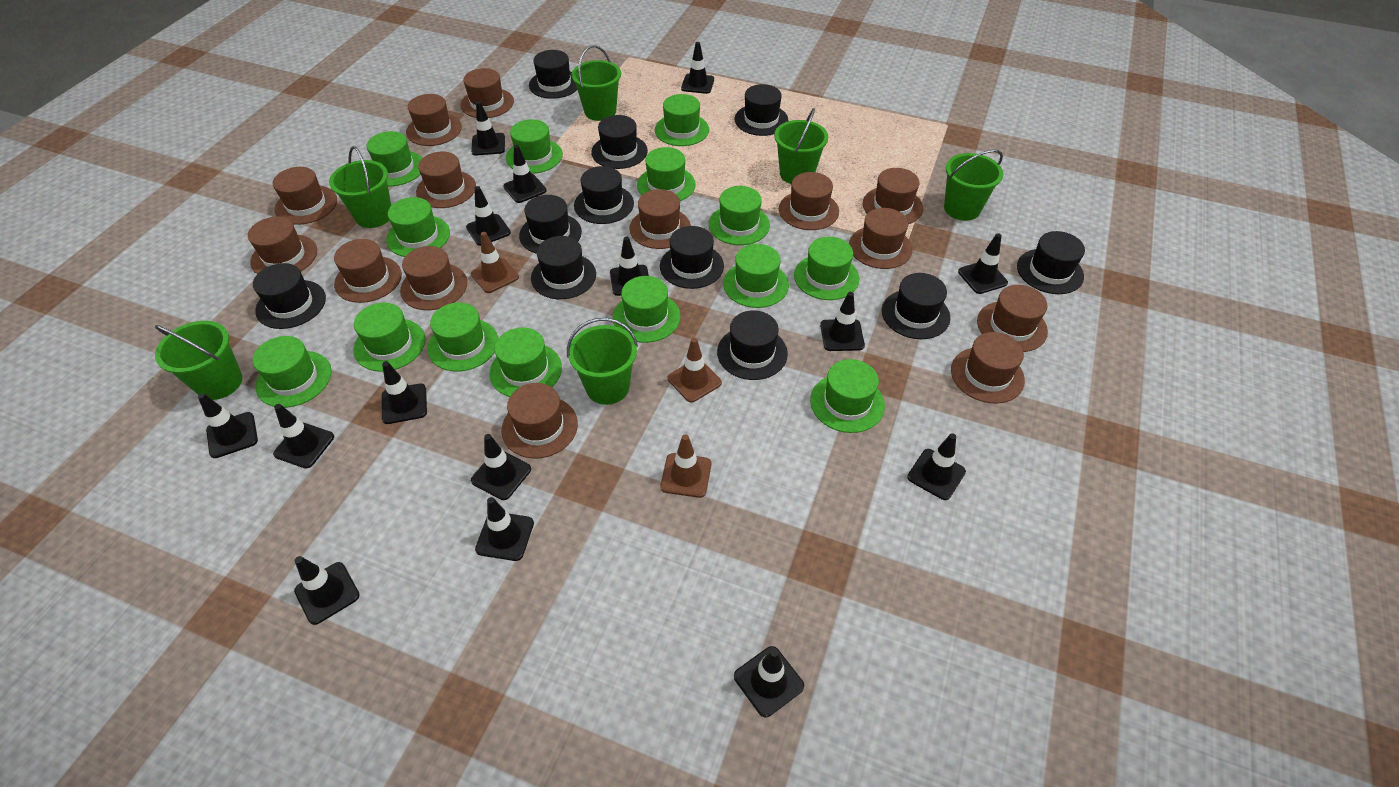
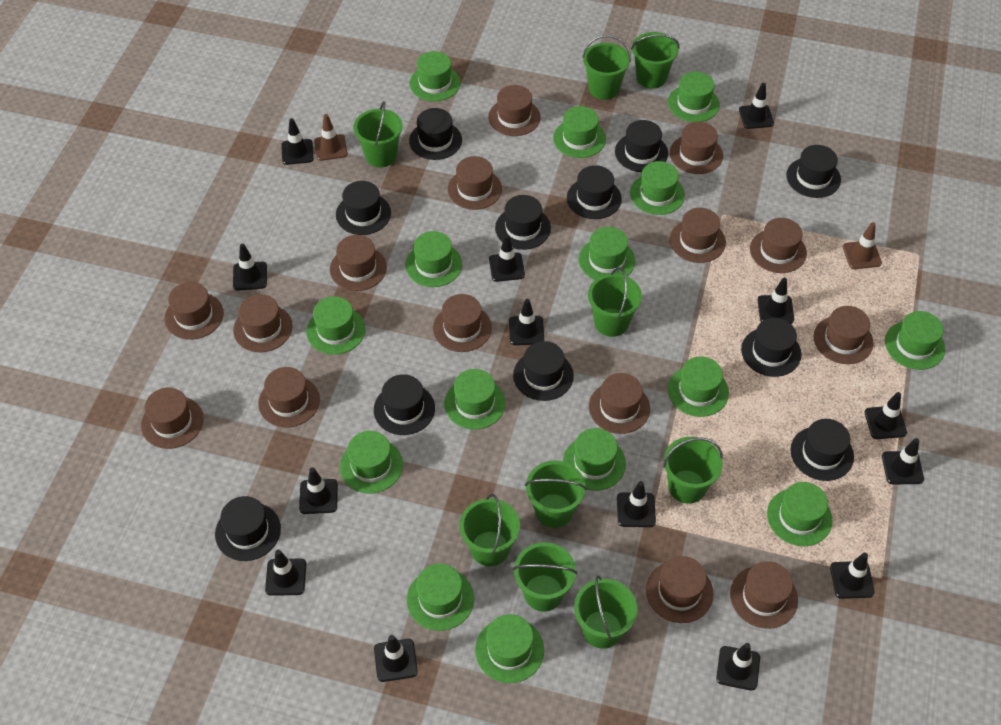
black traffic cone: 15 -> 14
brown hat: 14 -> 15
brown traffic cone: 3 -> 2
green bucket: 6 -> 9
green hat: 14 -> 15

